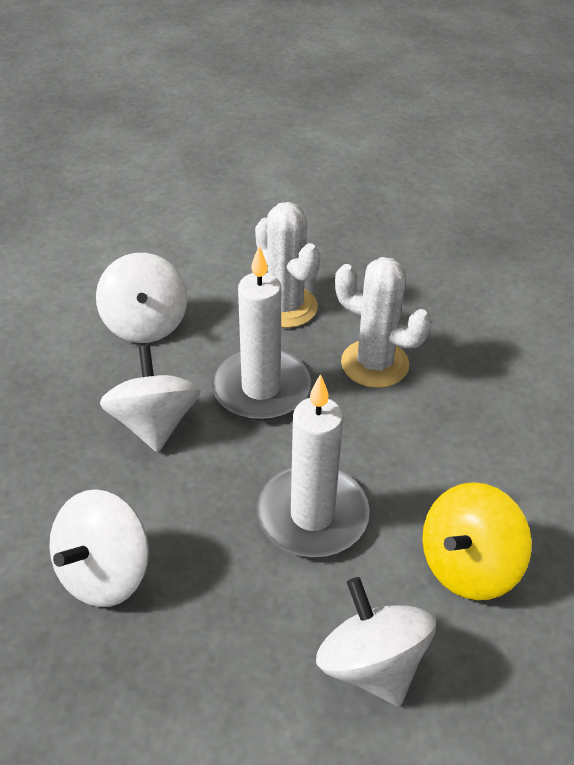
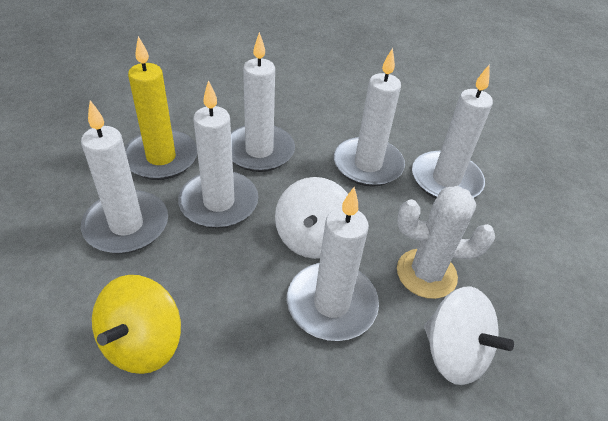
white cactus: 2 -> 1
white candle: 2 -> 6
white spinning top: 4 -> 2
yellow candle: 0 -> 1

